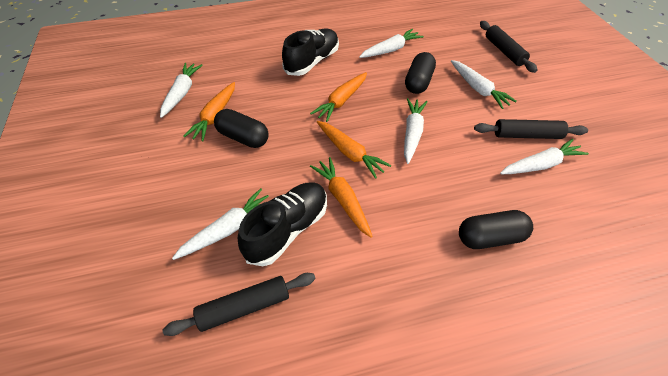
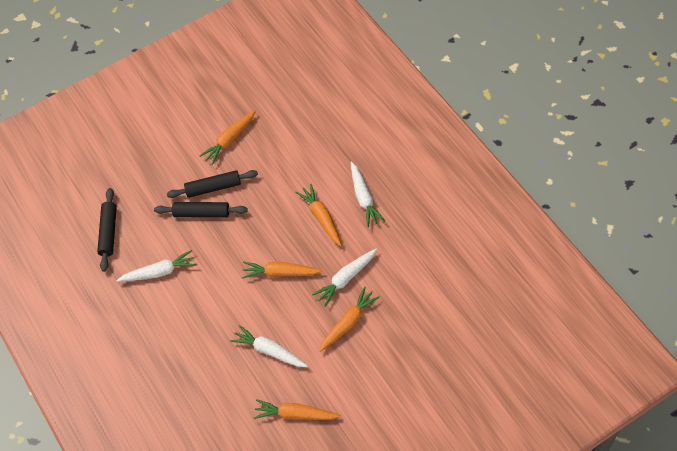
black capsule: 3 -> 0
black shoe: 2 -> 0
orange carrot: 4 -> 5
white carrot: 6 -> 4

